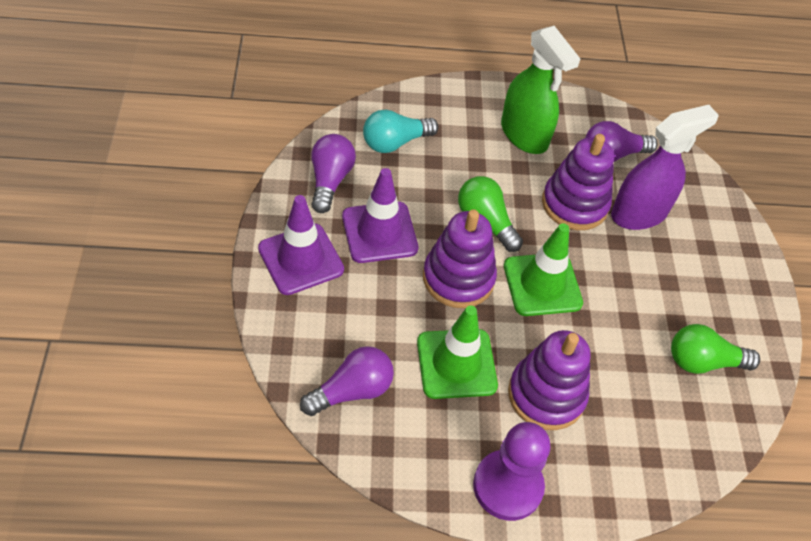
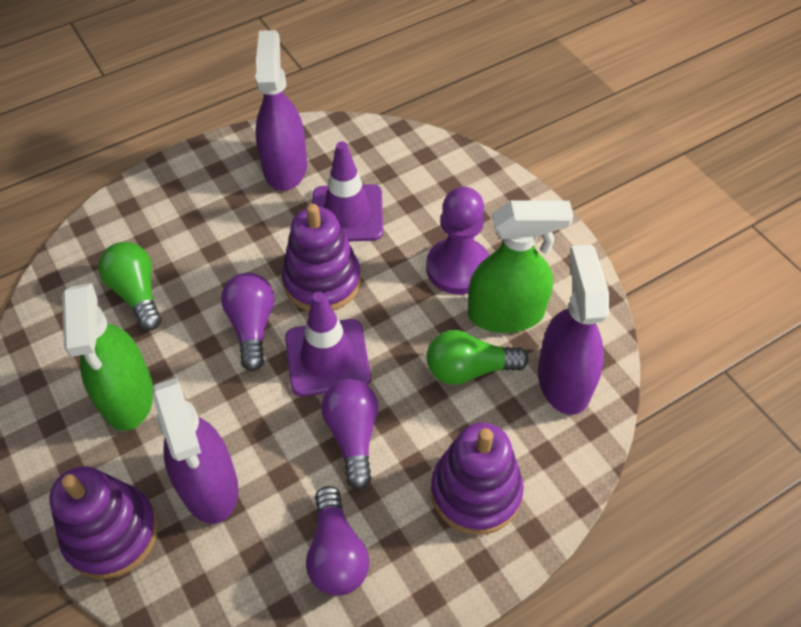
green spray bottle: 1 -> 2
green traffic cone: 2 -> 0
purple spray bottle: 1 -> 3
turquoise light bulb: 1 -> 0

